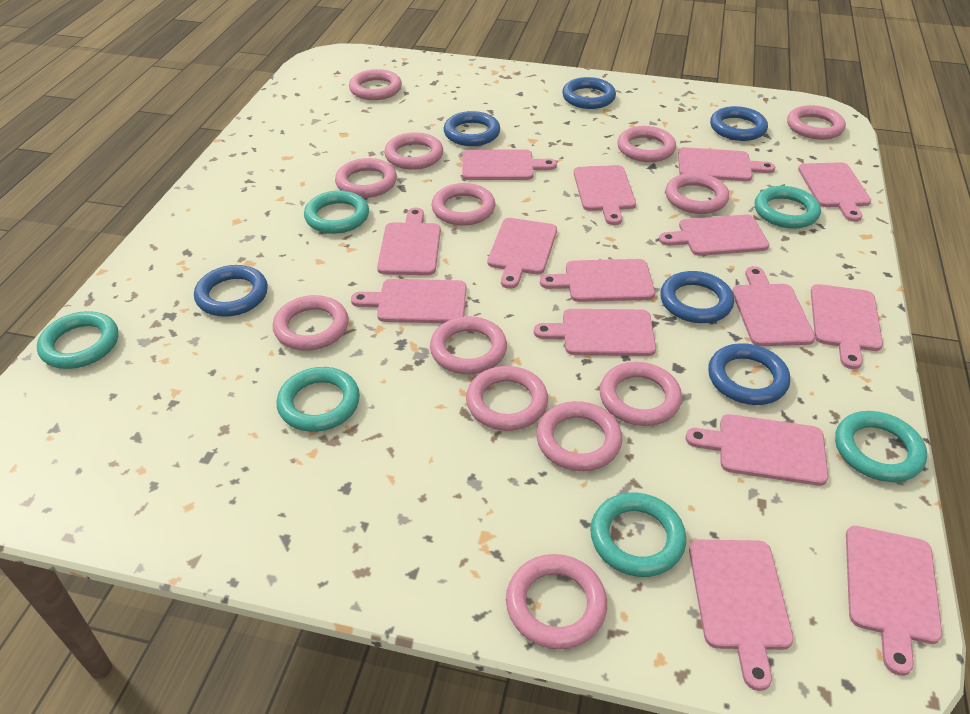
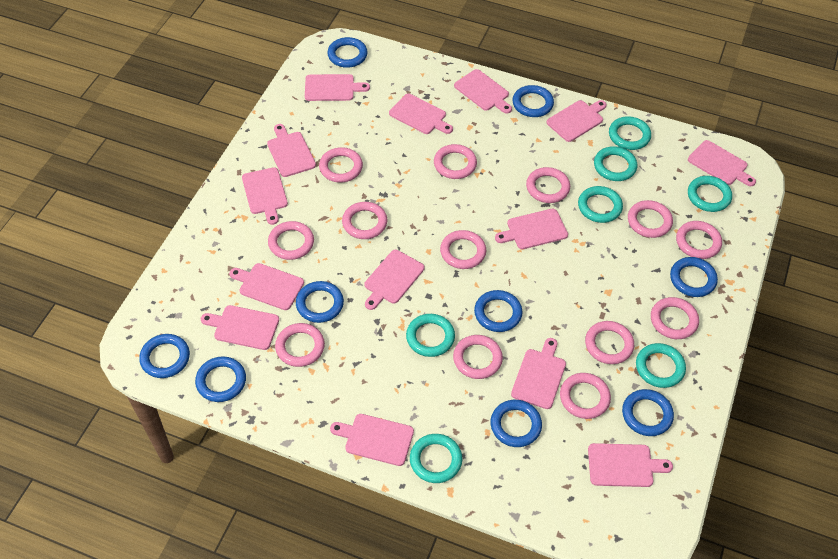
blue ring: 6 -> 9
pink cutting board: 15 -> 14
turquoise ring: 6 -> 7

